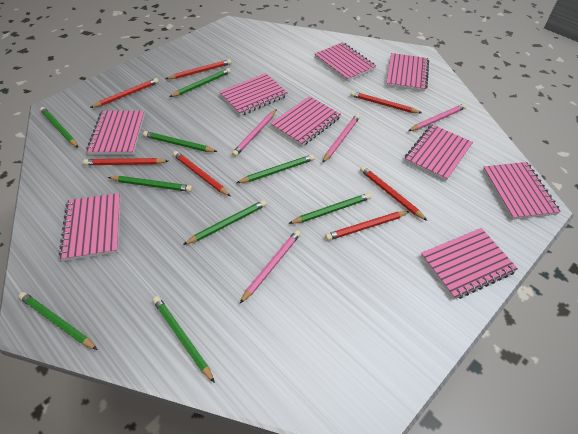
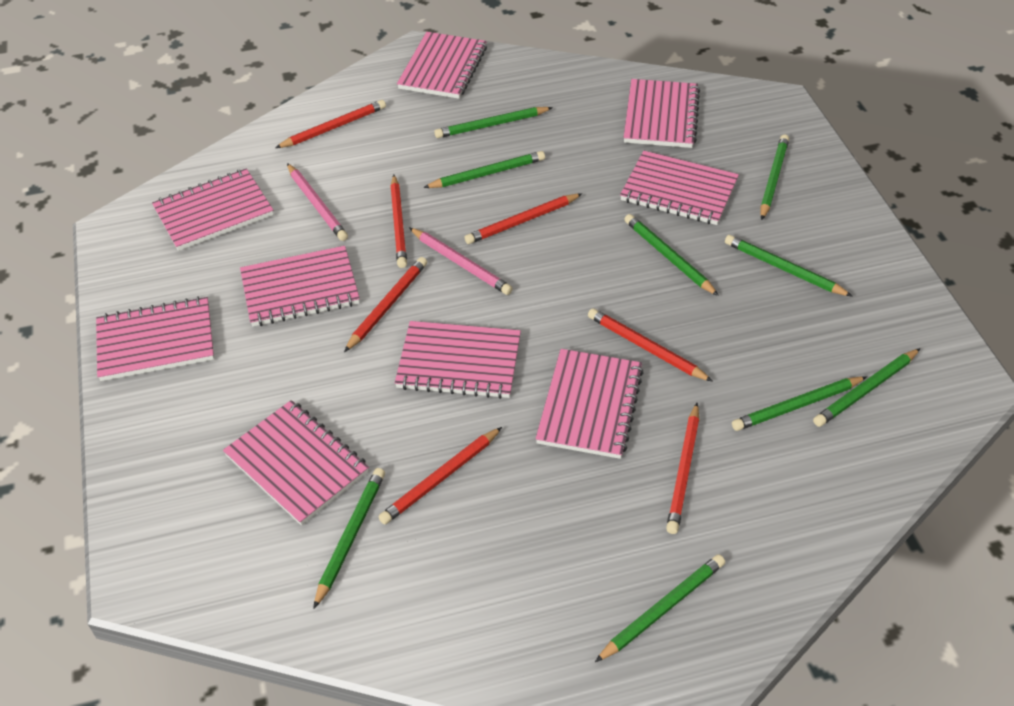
pink pencil: 4 -> 2

